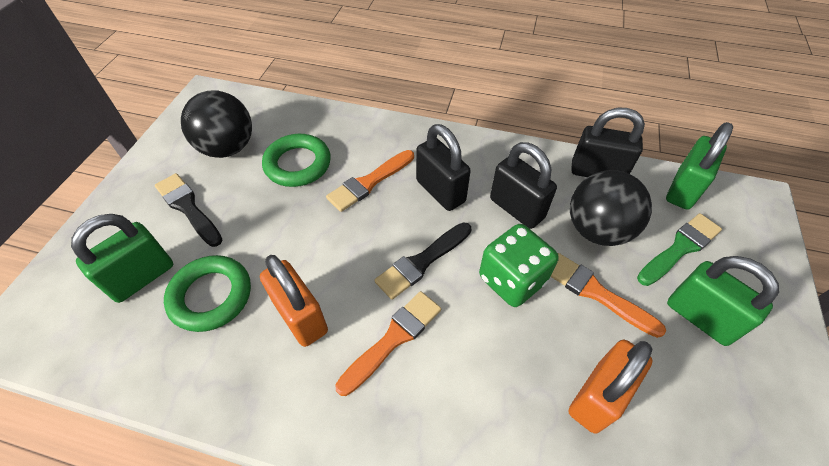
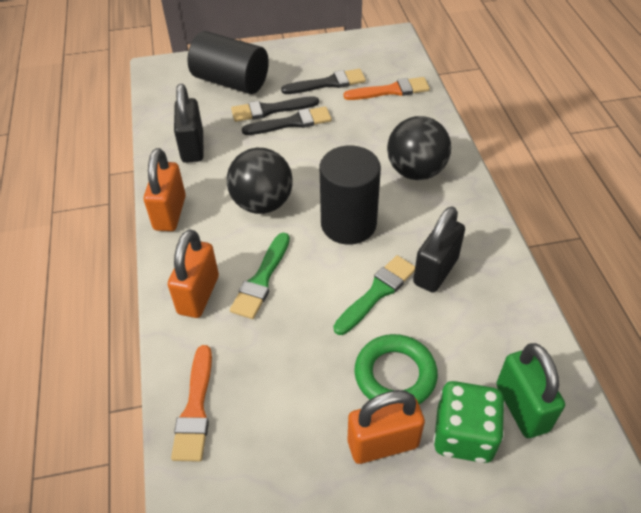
black brush: 2 -> 3
black cylinder: 0 -> 2
black padlock: 3 -> 2
green brush: 1 -> 2
green padlock: 3 -> 1
green ring: 2 -> 1
orange brush: 3 -> 2
orange padlock: 2 -> 3

